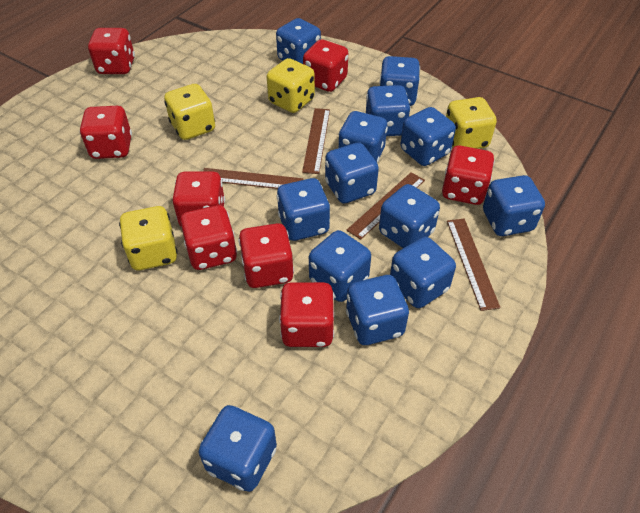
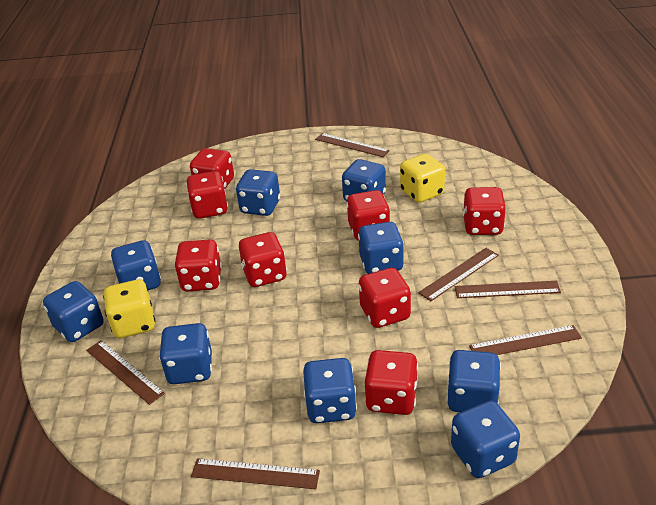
blue dice: 13 -> 9
brown ruler: 4 -> 6
yellow dice: 4 -> 2

